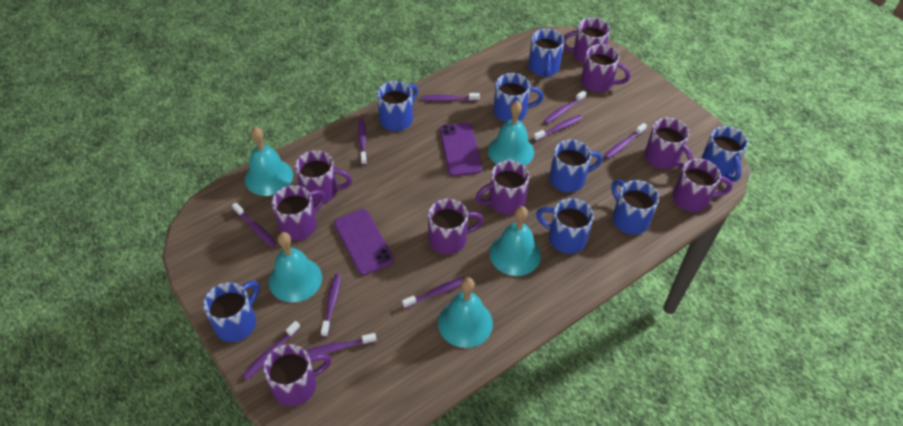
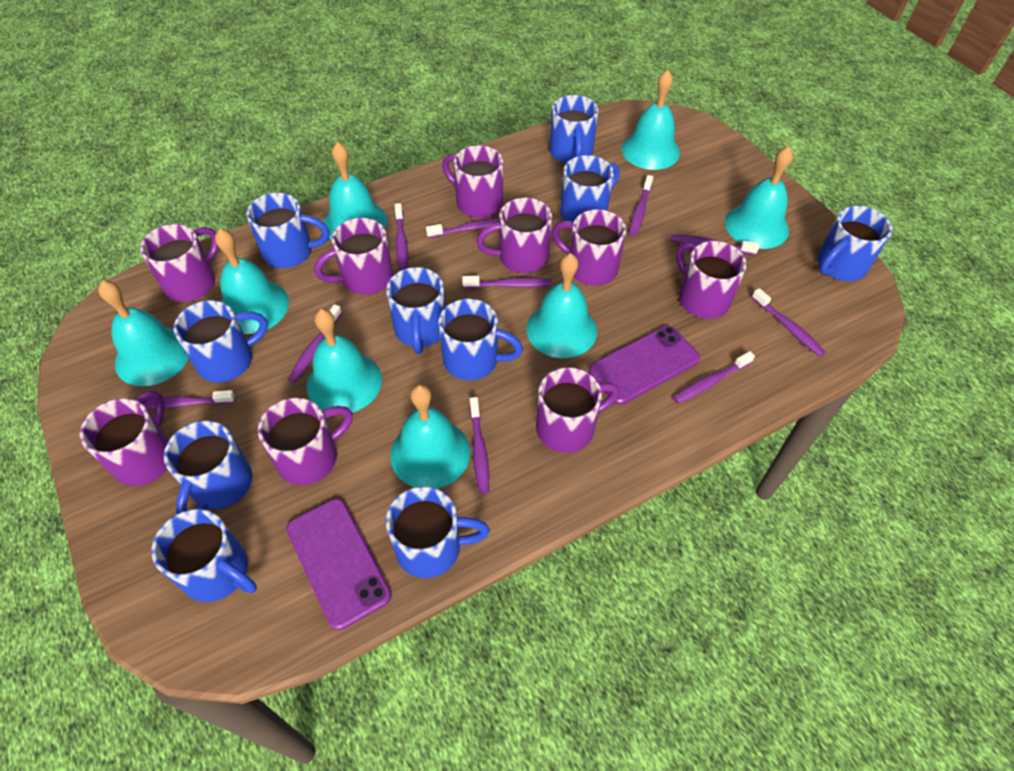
blue mug: 8 -> 10
turquoise bell: 5 -> 8

